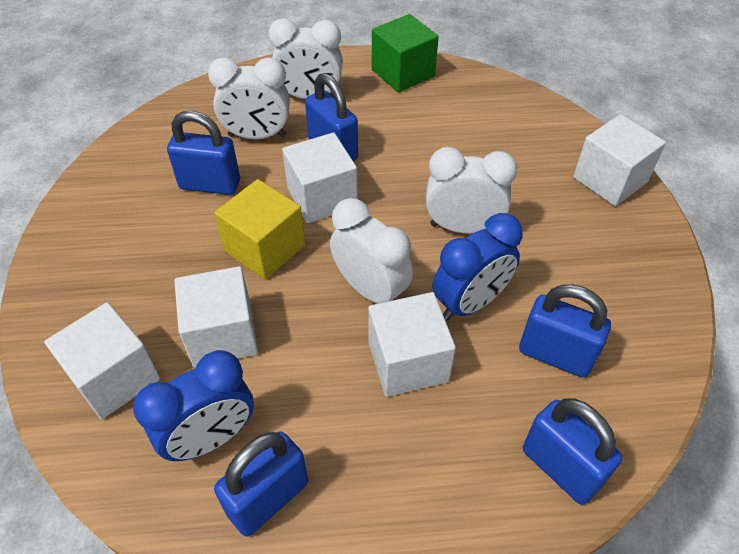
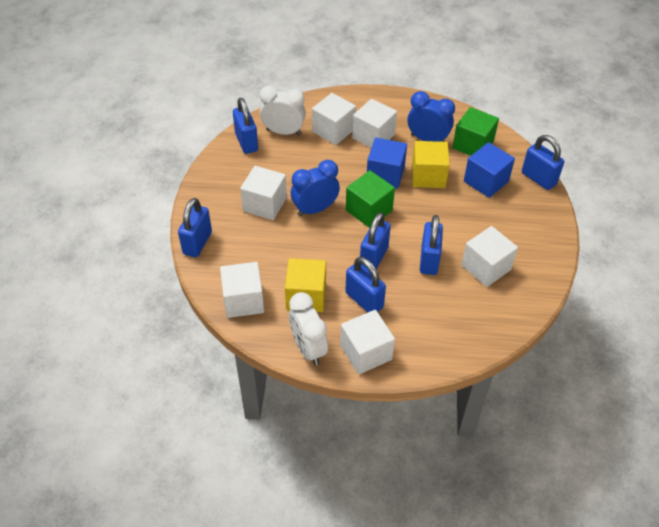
blue cube: 0 -> 2
blue padlock: 5 -> 6
green cube: 1 -> 2
white clock: 4 -> 2
white cube: 5 -> 6
yellow cube: 1 -> 2

